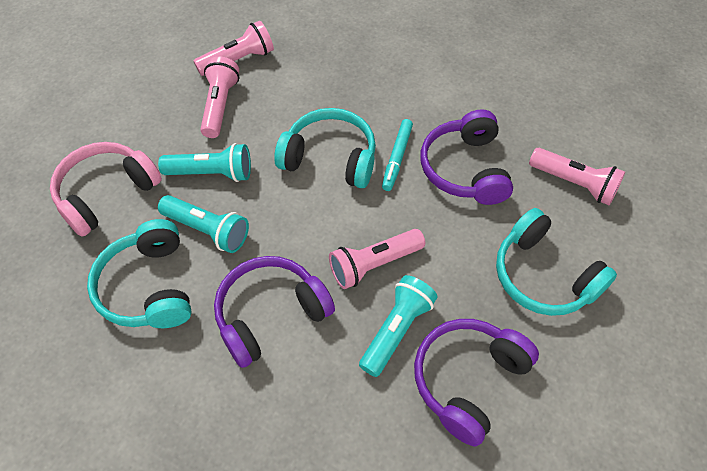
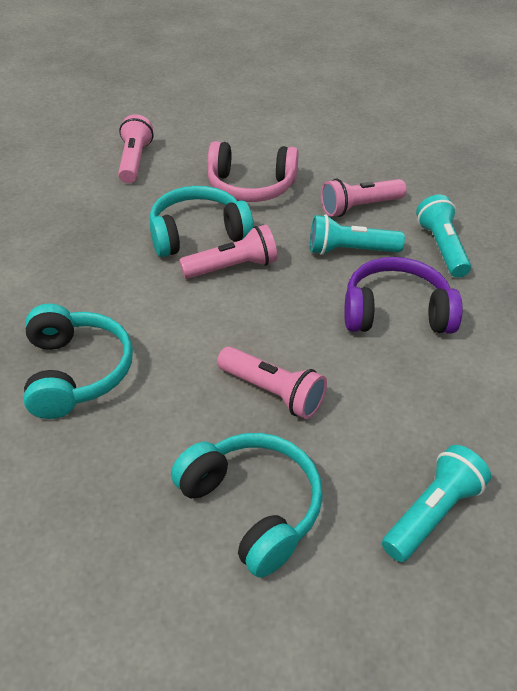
purple headphones: 3 -> 1
turquoise marker: 1 -> 0

